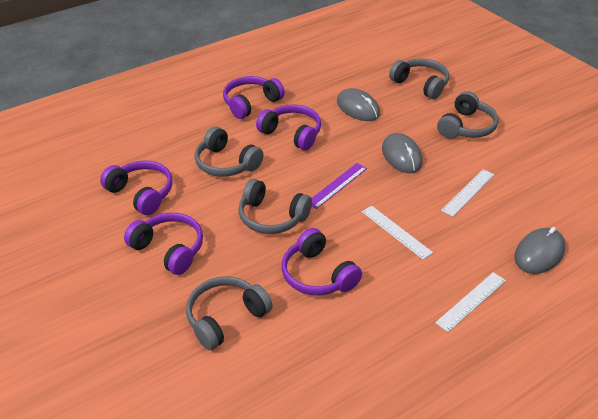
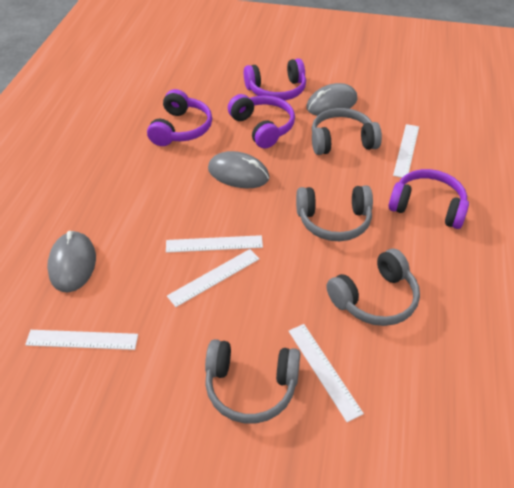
grey headphones: 5 -> 4
purple headphones: 5 -> 4
purple ruler: 1 -> 0
white ruler: 3 -> 5

